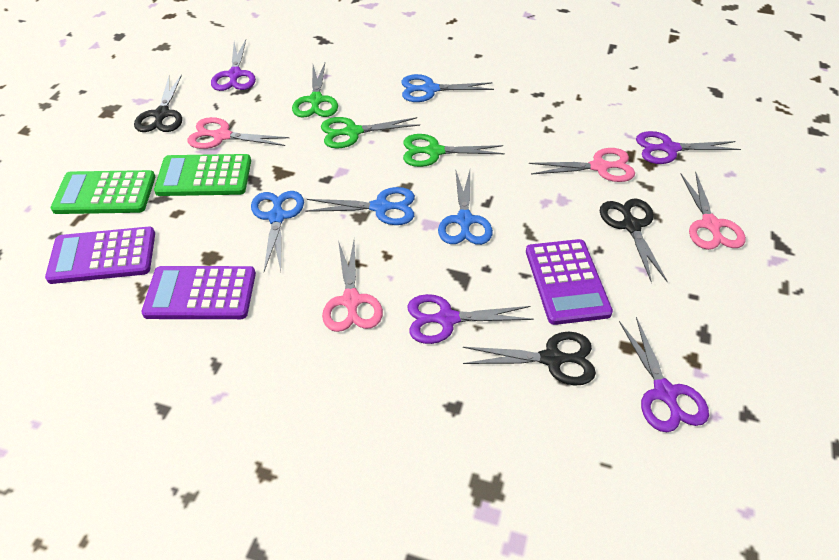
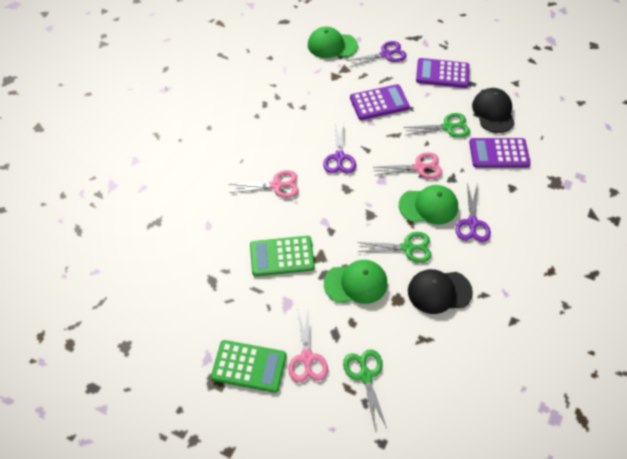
black cap: 0 -> 2
black scissors: 3 -> 0
blue scissors: 4 -> 0
green cap: 0 -> 3
pink scissors: 4 -> 3
purple scissors: 4 -> 3

